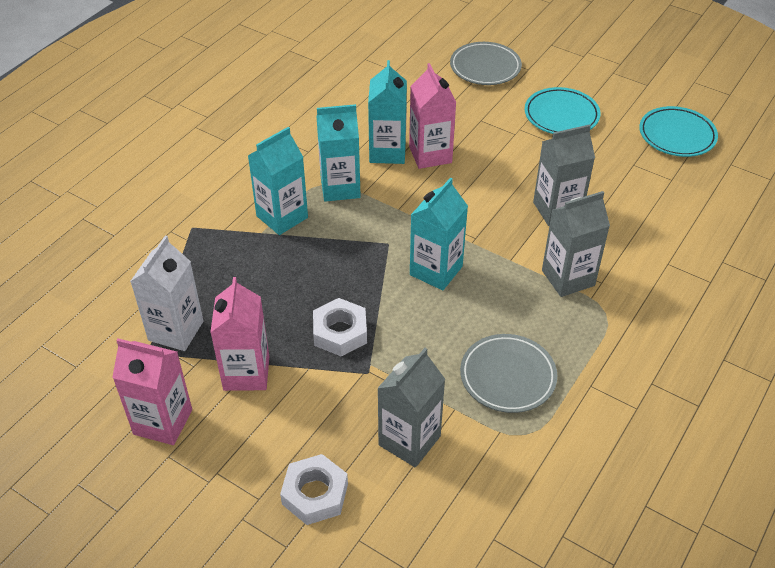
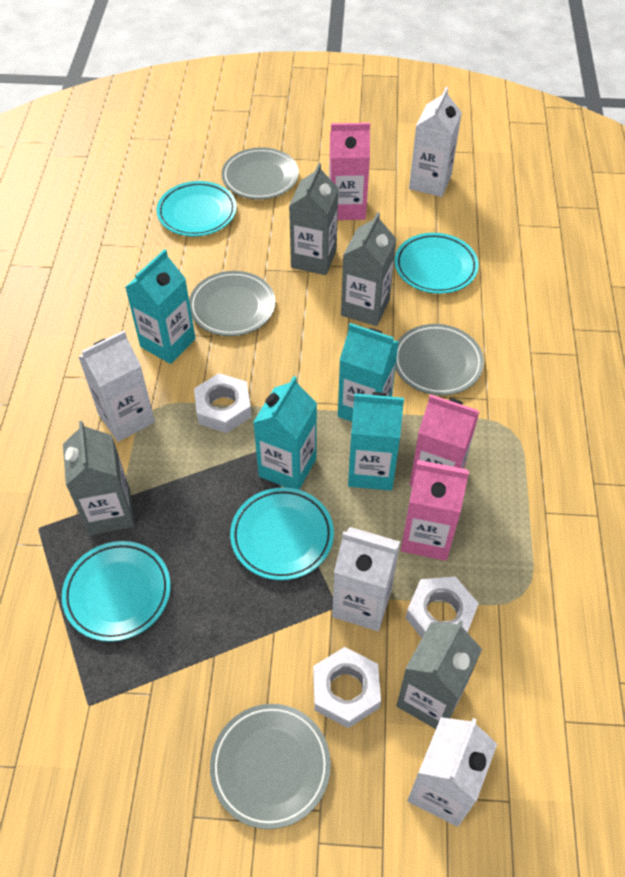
grey carton: 3 -> 4
grey plate: 2 -> 4
turquoise plate: 2 -> 4
white carton: 1 -> 4
white nut: 2 -> 3

